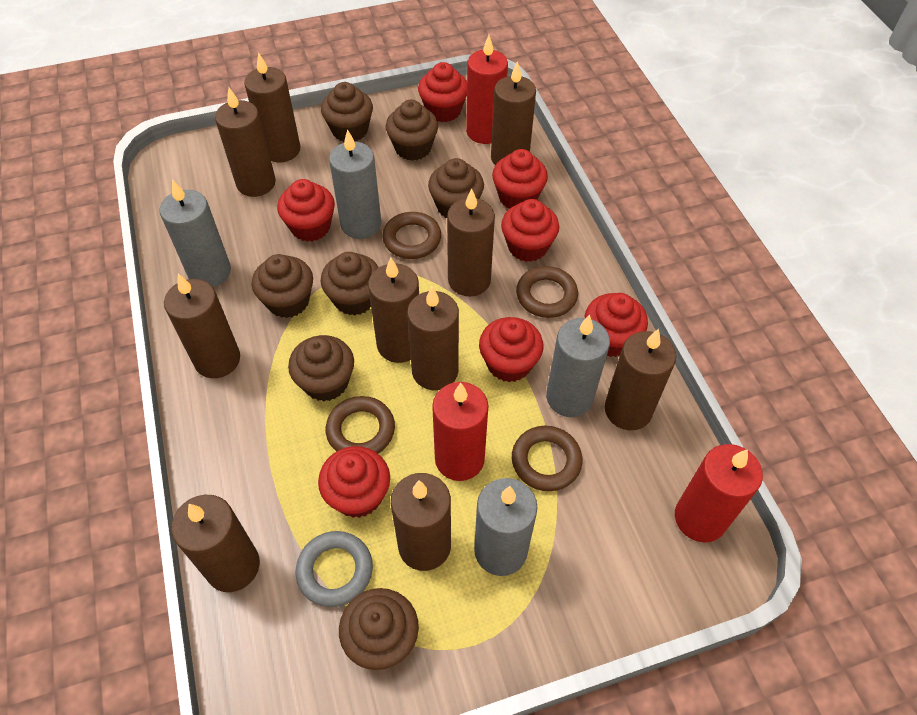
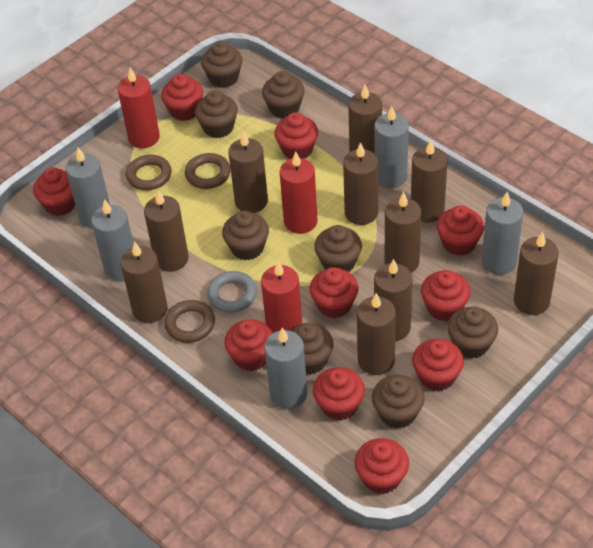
brown cupcake: 7 -> 8
brown ring: 4 -> 3
grey candle: 4 -> 5
red cupcake: 7 -> 10

